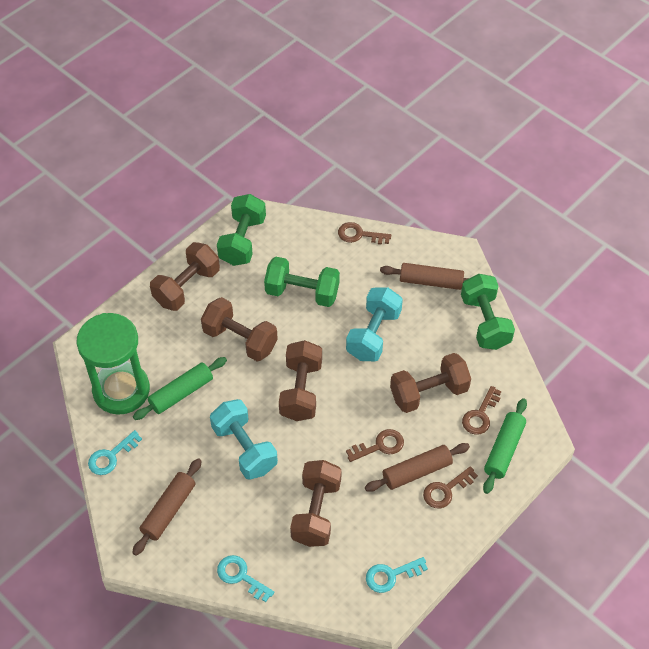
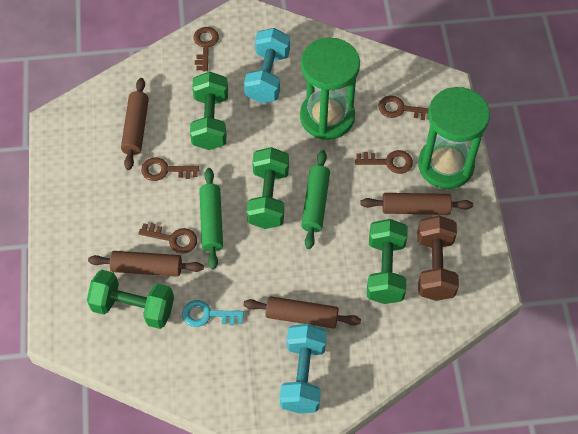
brown dumbbell: 5 -> 1
brown key: 4 -> 5
brown rolling pin: 3 -> 4
green dumbbell: 3 -> 4
green hourglass: 1 -> 2
turquoise key: 3 -> 1

